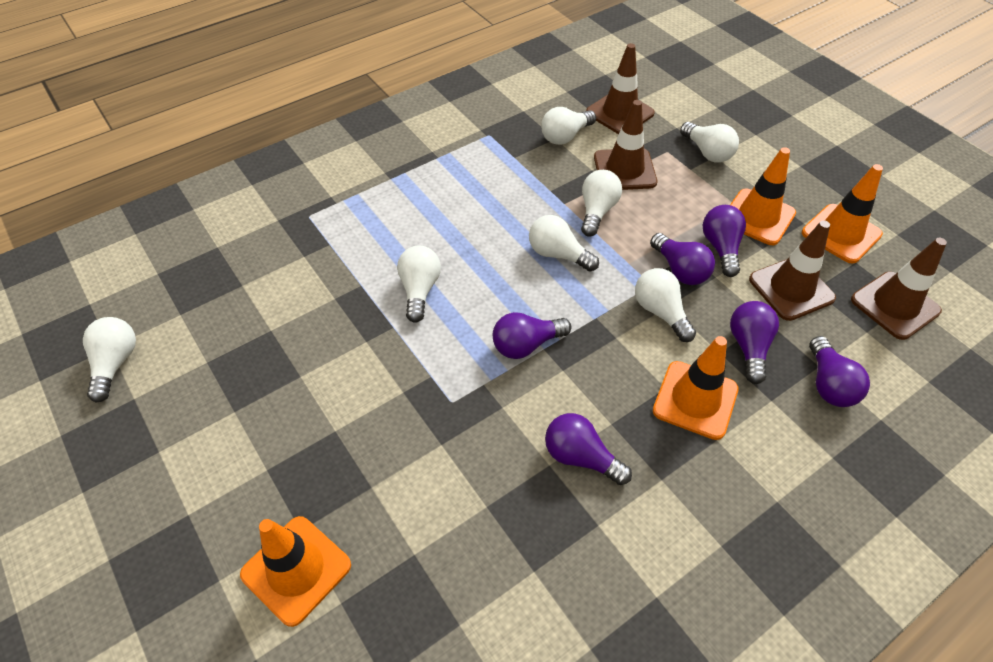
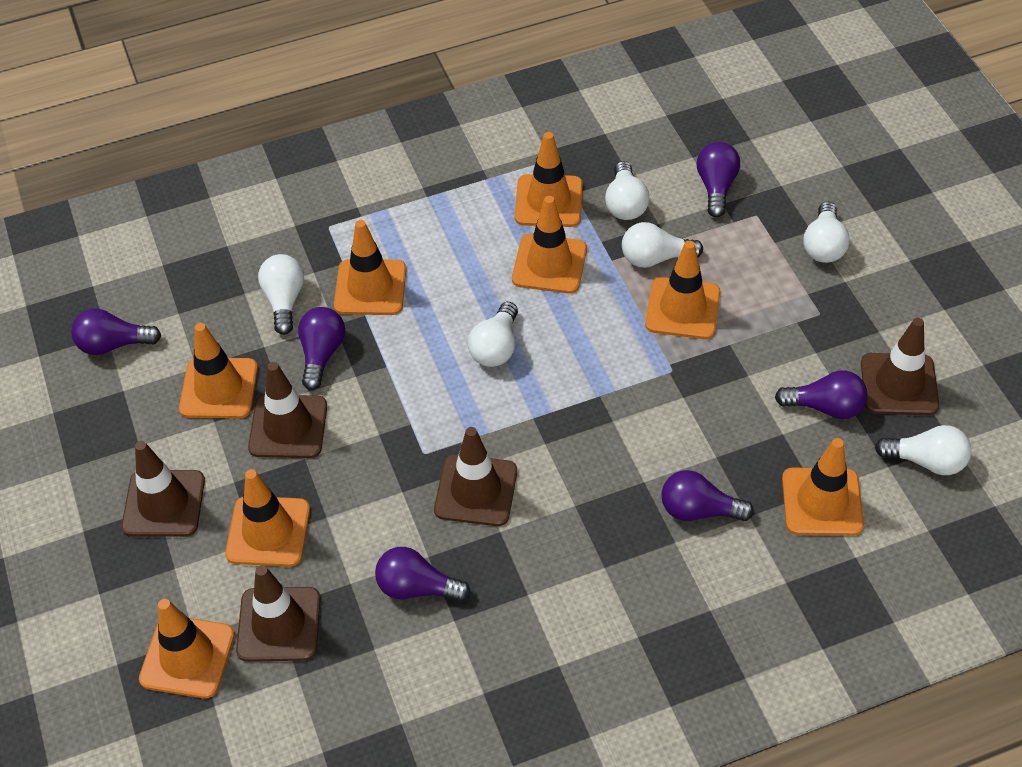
brown traffic cone: 4 -> 5
orange traffic cone: 4 -> 8
white light bulb: 7 -> 6

